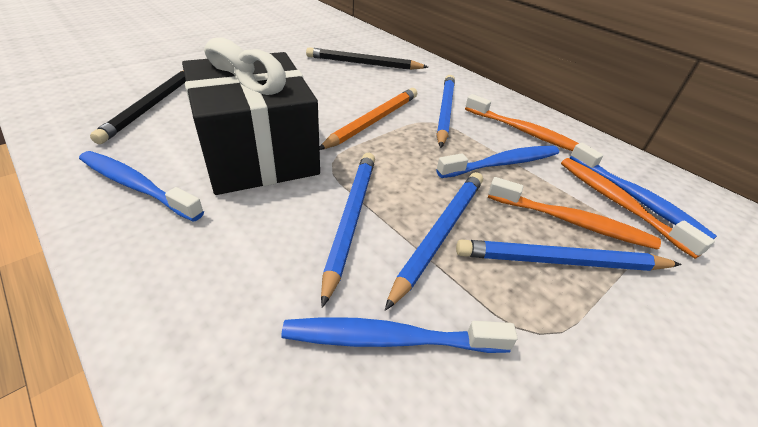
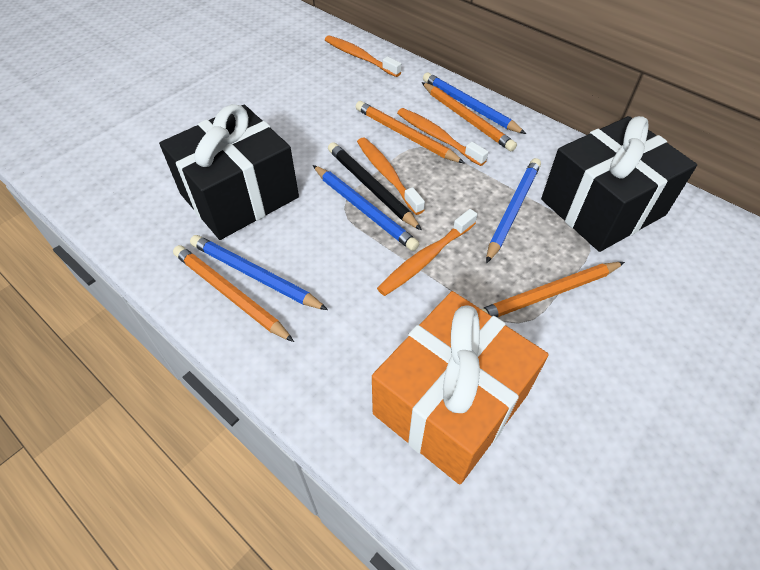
black gift: 1 -> 2
black pencil: 2 -> 1
blue toothbrush: 4 -> 0
orange gift: 0 -> 1
orange pencil: 1 -> 4
orange toothbrush: 3 -> 4

